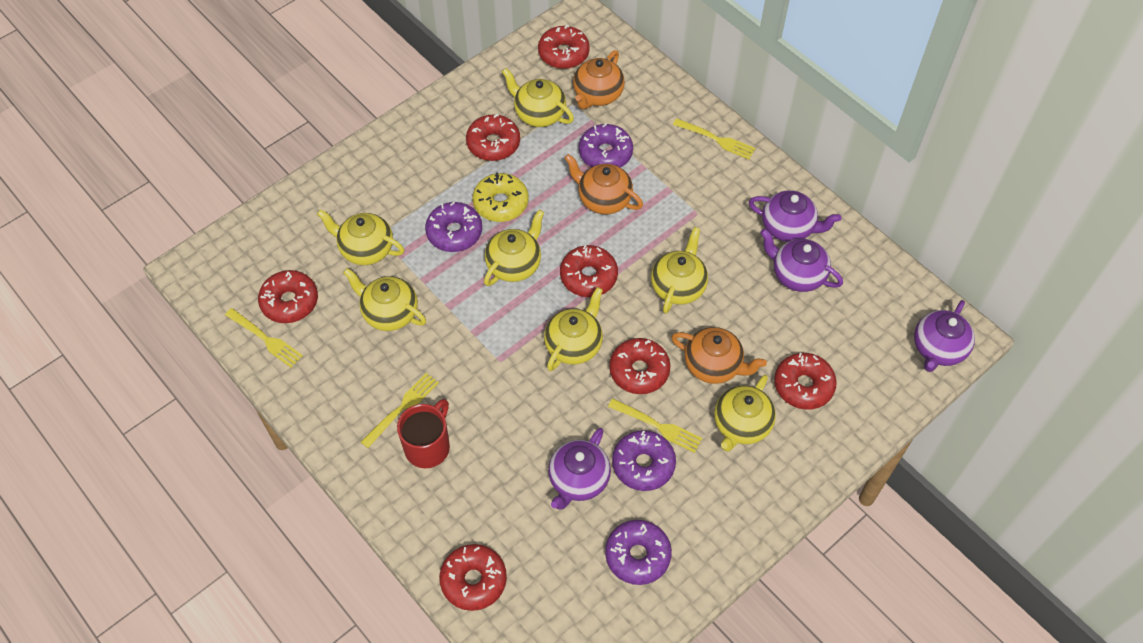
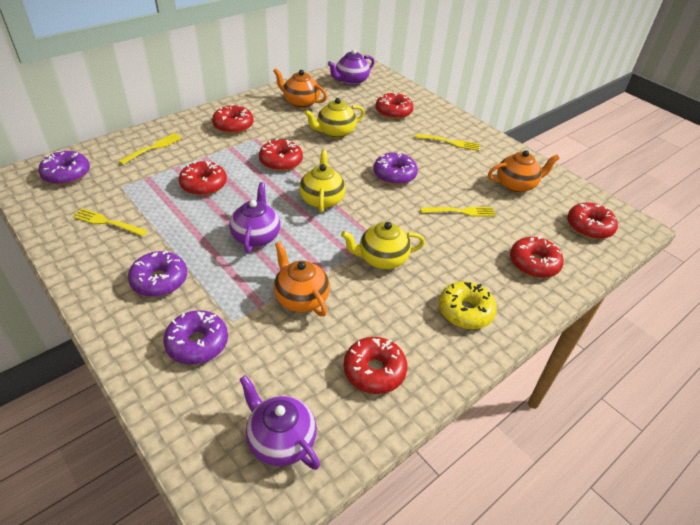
purple teapot: 4 -> 3
red mug: 1 -> 0
yellow teapot: 7 -> 3

